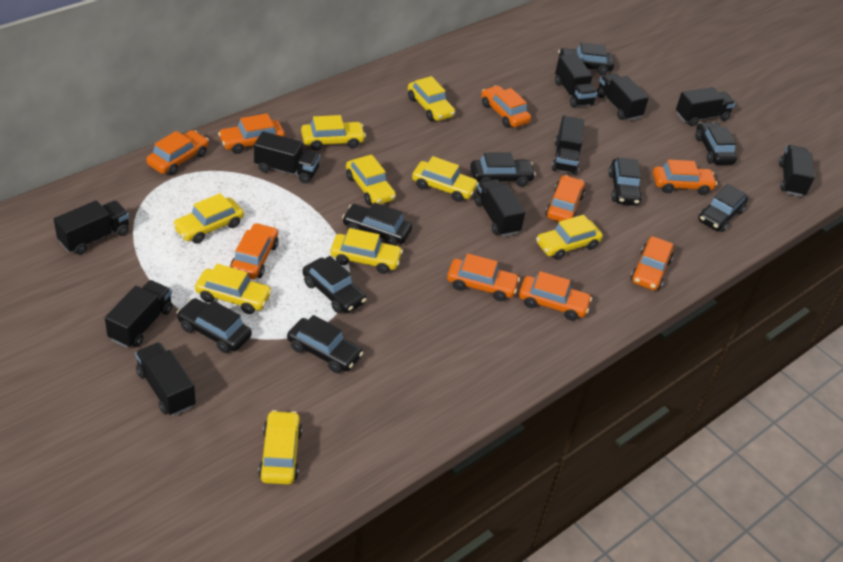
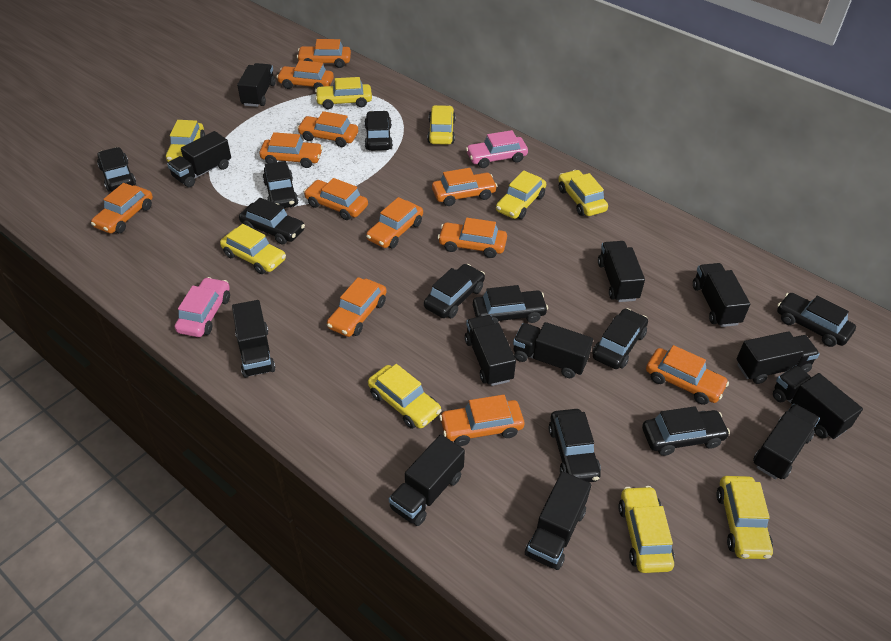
black car: 9 -> 10
black truck: 10 -> 12
orange car: 9 -> 12
pink car: 0 -> 2

